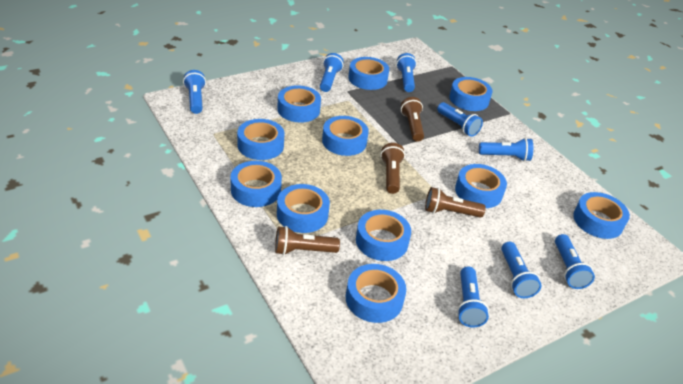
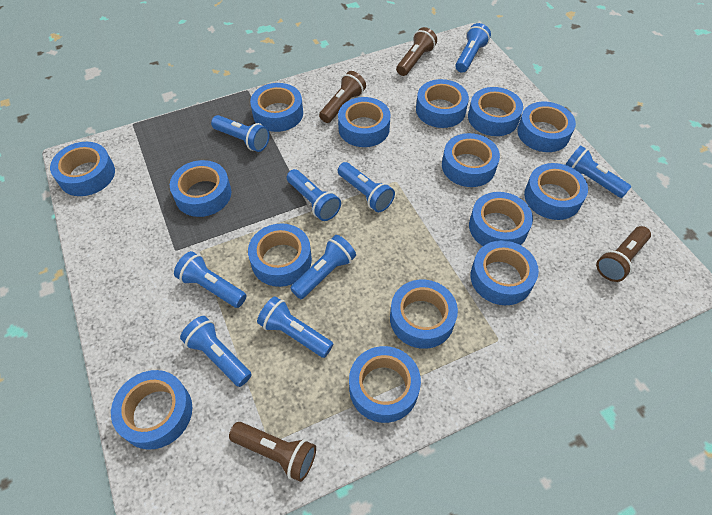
blue flashlight: 8 -> 9
blue tape: 11 -> 15

